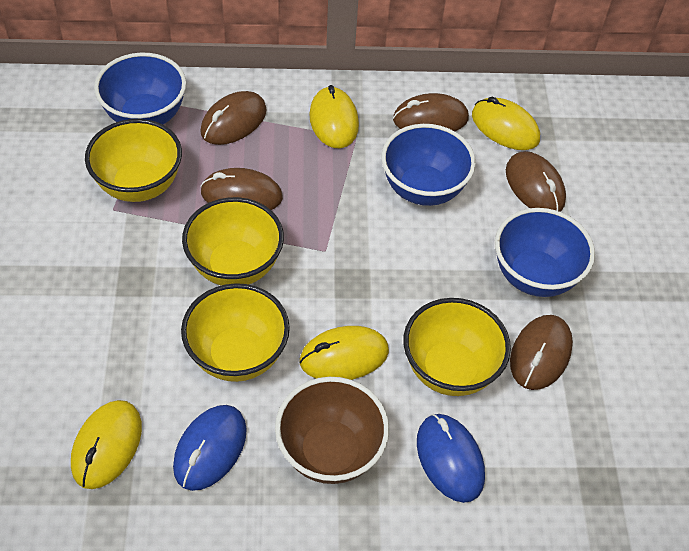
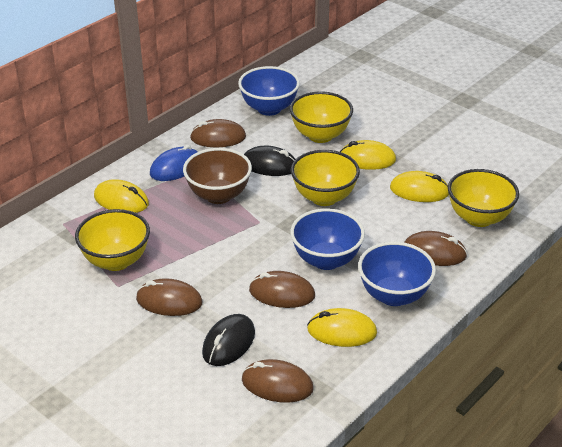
black mouse: 0 -> 2
blue mouse: 2 -> 1

